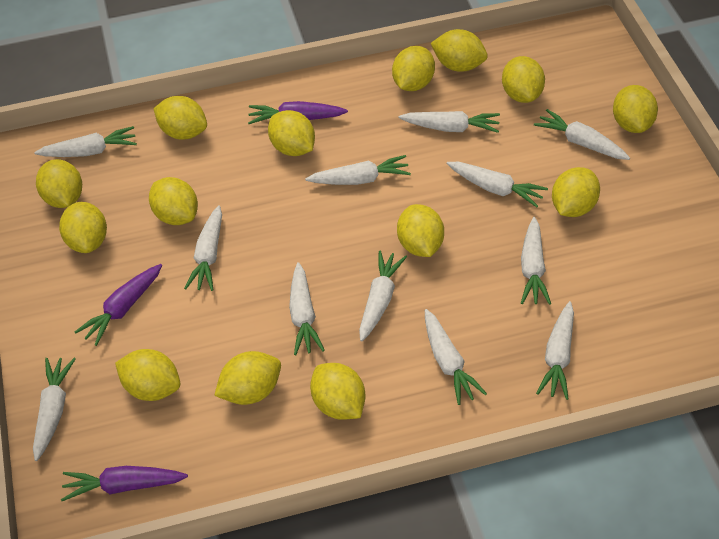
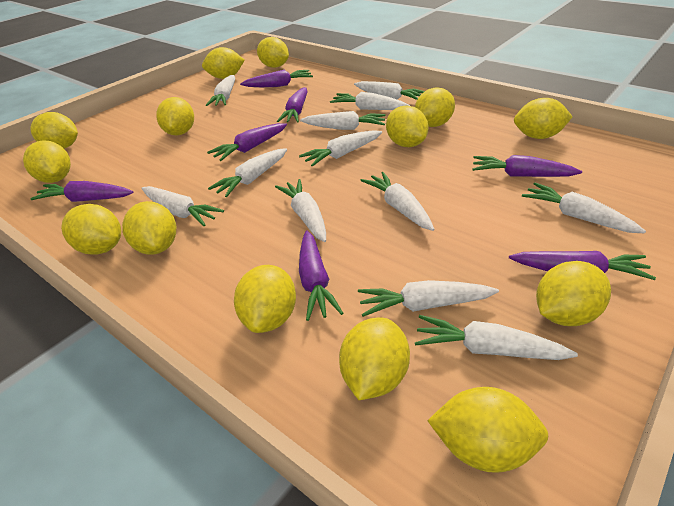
purple carrot: 3 -> 7

